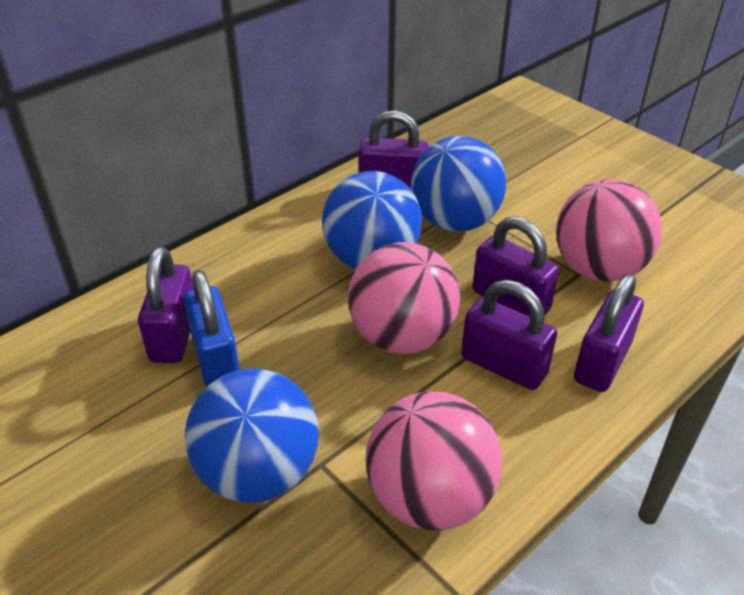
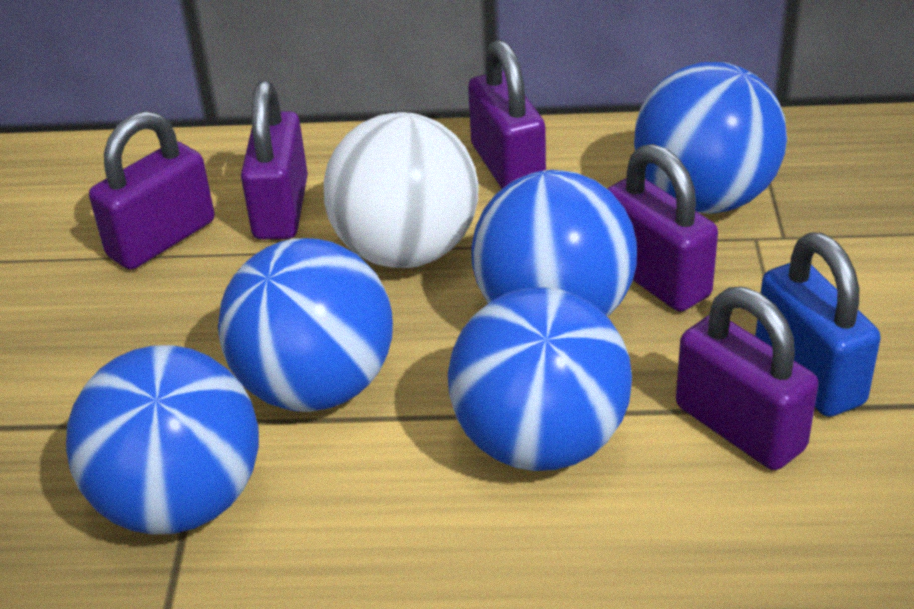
blue ball: 3 -> 5
pink ball: 3 -> 0
white ball: 0 -> 1

